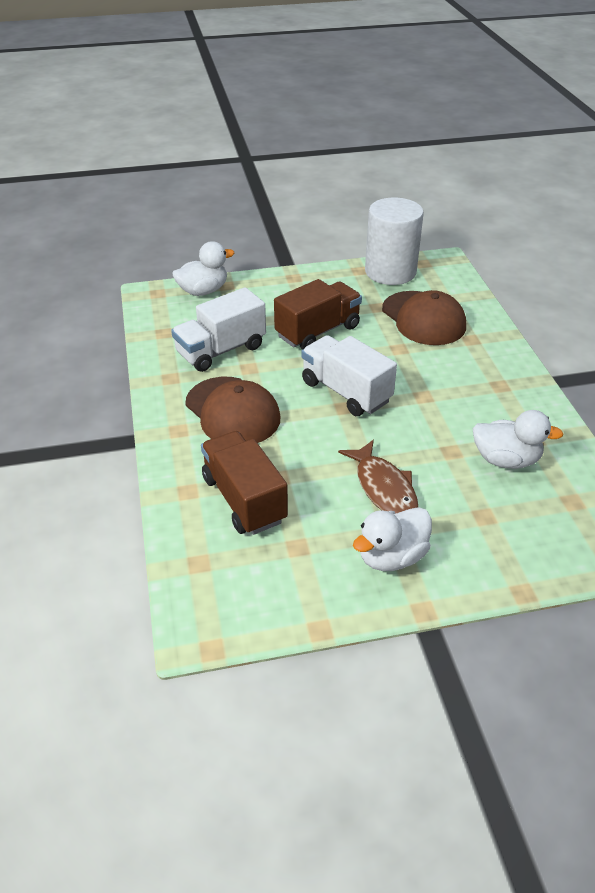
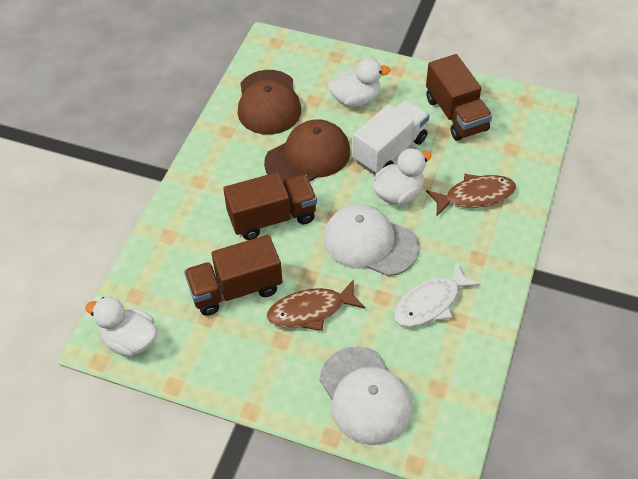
brown fish: 1 -> 2
brown truck: 2 -> 3
white cap: 0 -> 2
white cylinder: 1 -> 0
white fish: 0 -> 1
white truck: 2 -> 1

